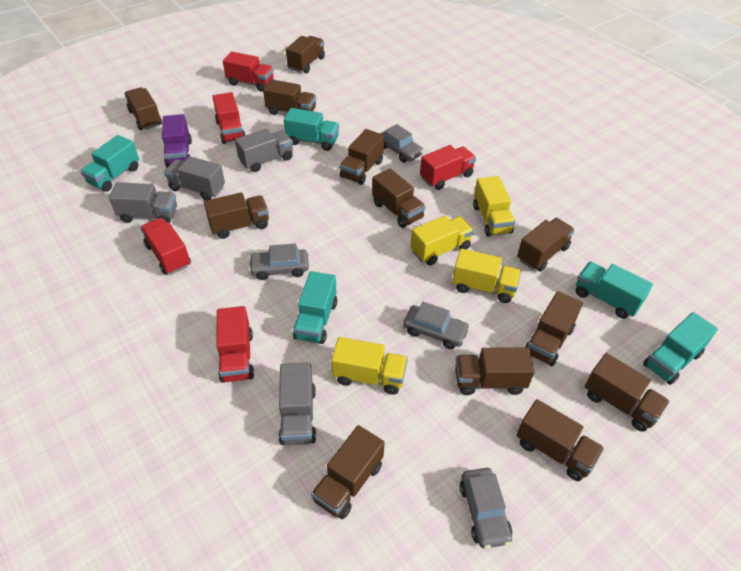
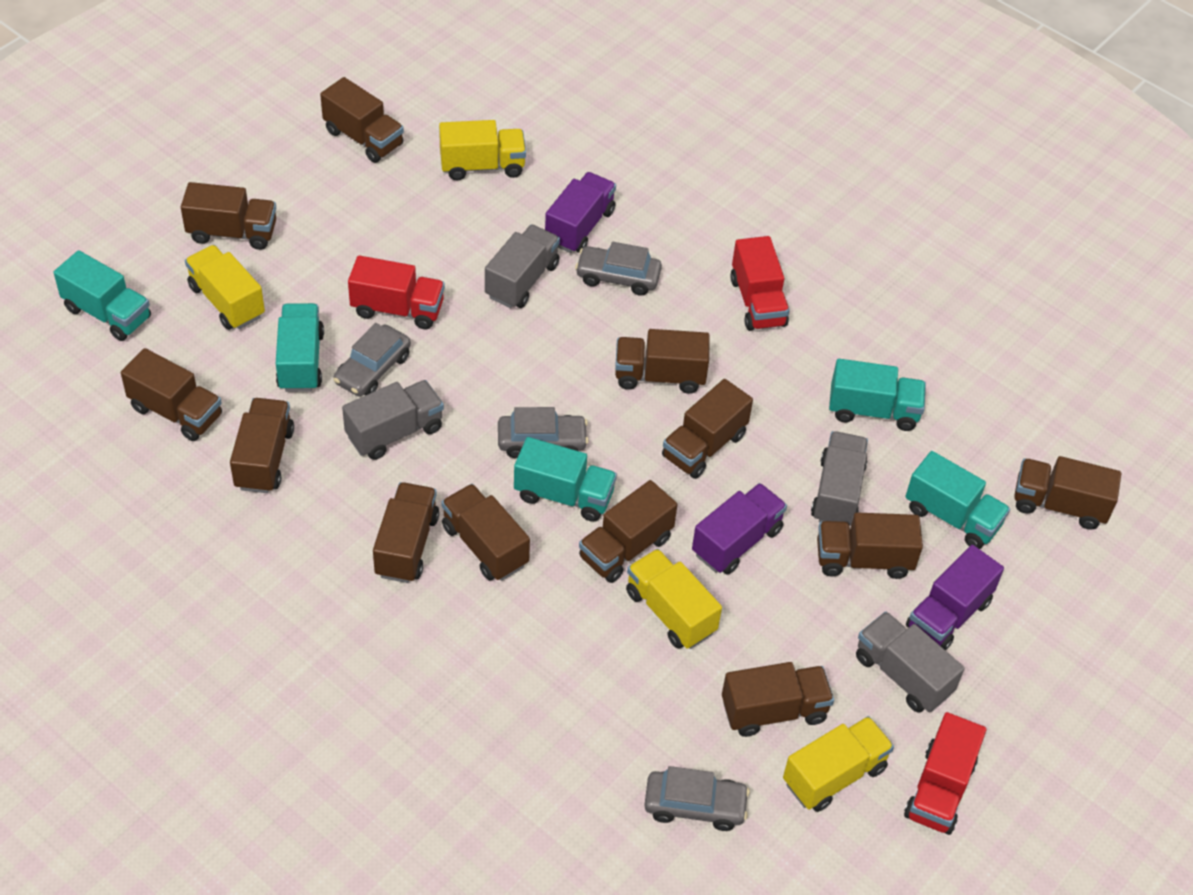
purple truck: 1 -> 3
red truck: 5 -> 3

